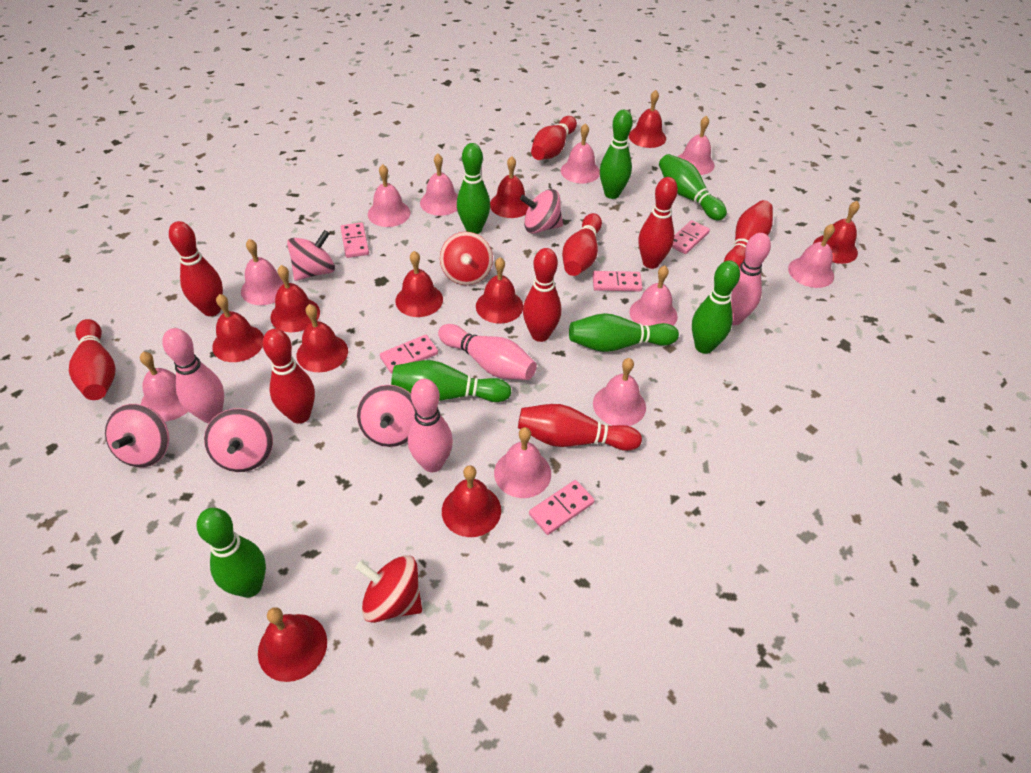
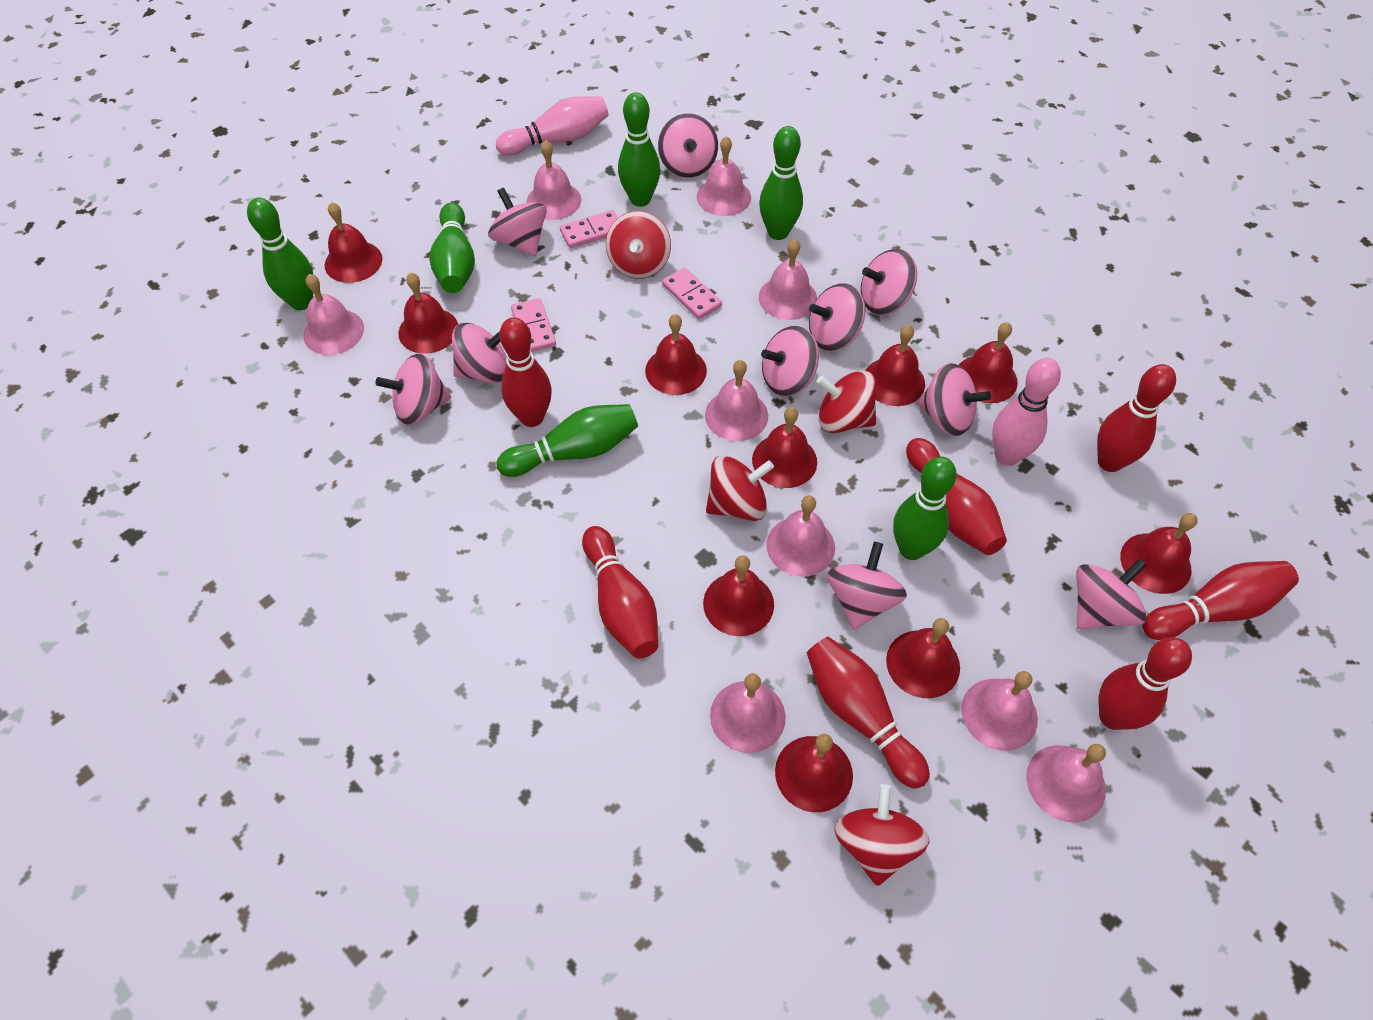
green bowling pin: 7 -> 6
pink bell: 10 -> 9
pink bowling pin: 4 -> 2
pink domino: 5 -> 3
pink spinning top: 5 -> 10
red bowling pin: 9 -> 7
red spinning top: 2 -> 4

